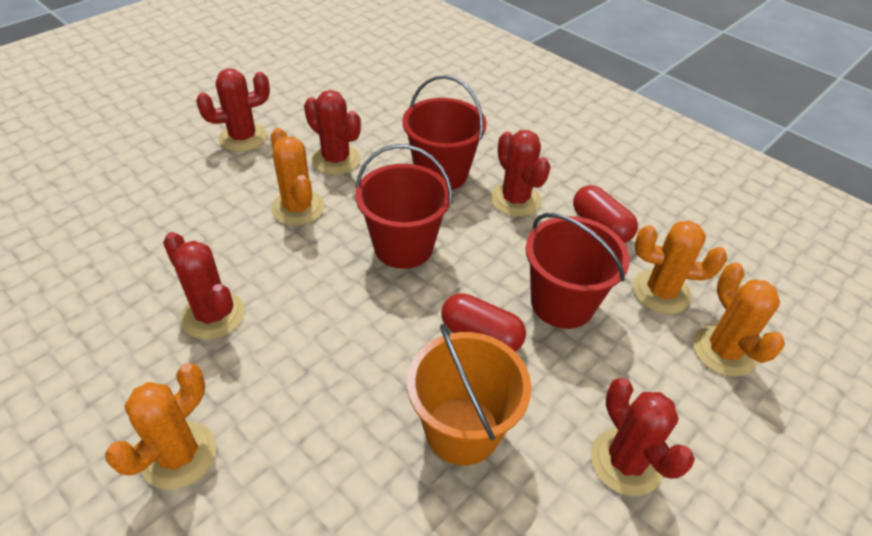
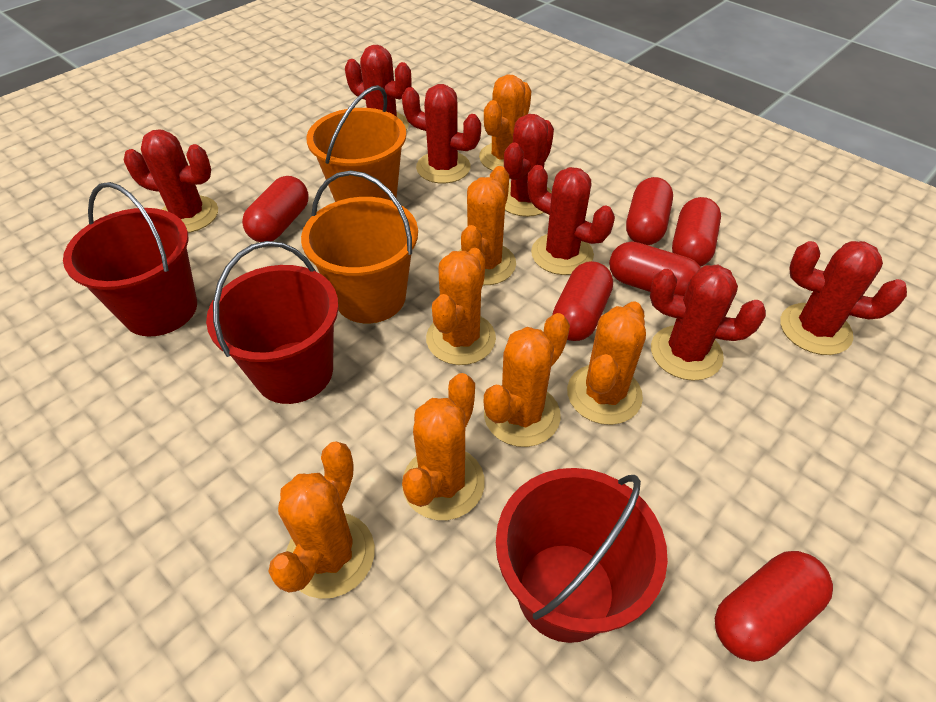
orange bucket: 1 -> 2
orange cactus: 4 -> 7
red cactus: 5 -> 7
red capsule: 2 -> 6

